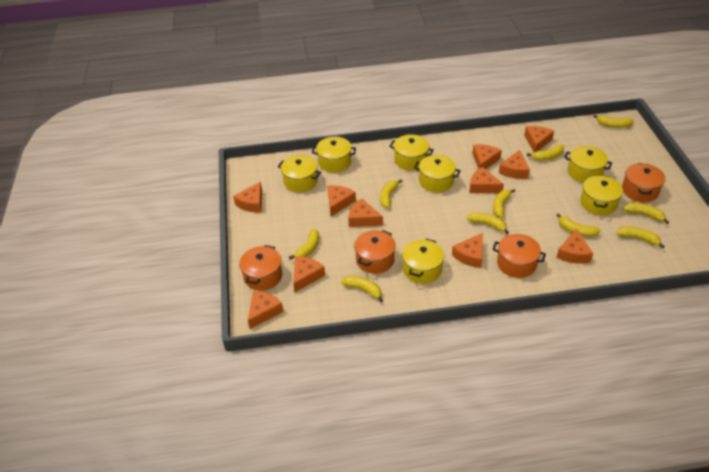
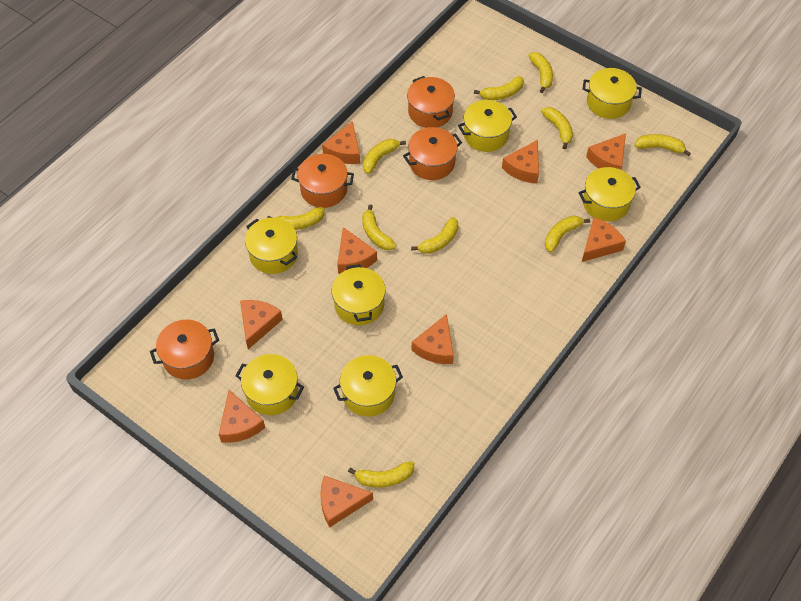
orange cheese: 11 -> 9

